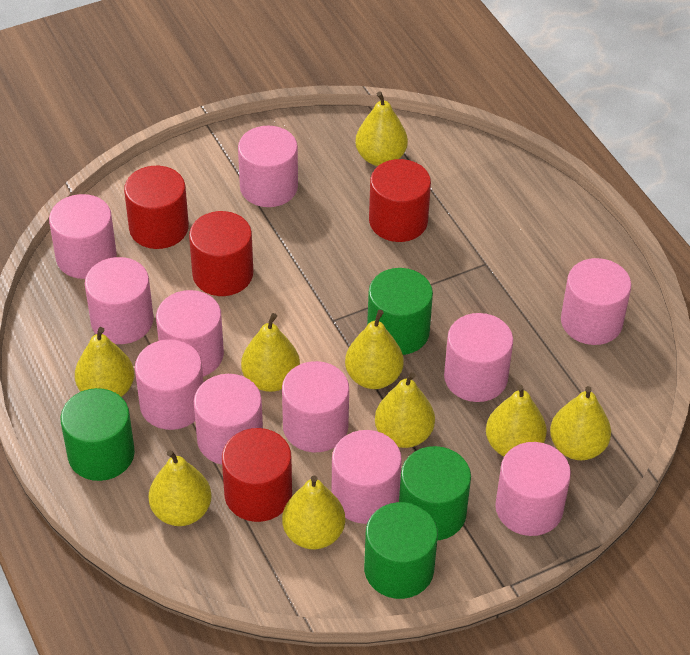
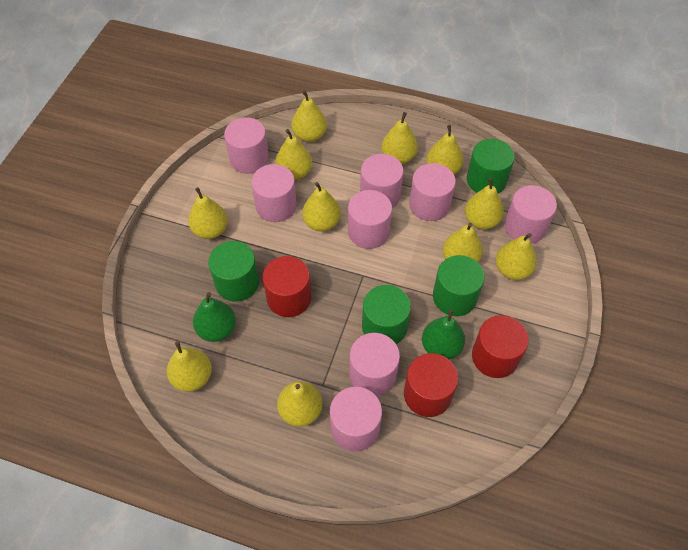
green pear: 0 -> 2
pink cylinder: 11 -> 8
red cylinder: 4 -> 3
yellow pear: 9 -> 11

